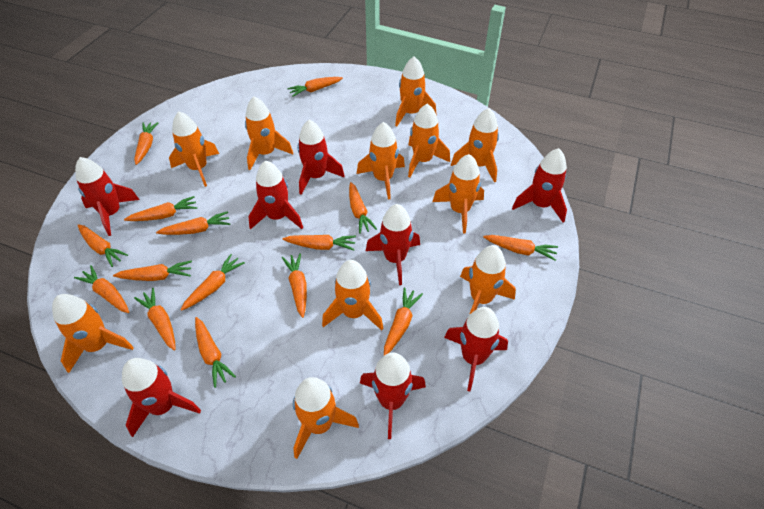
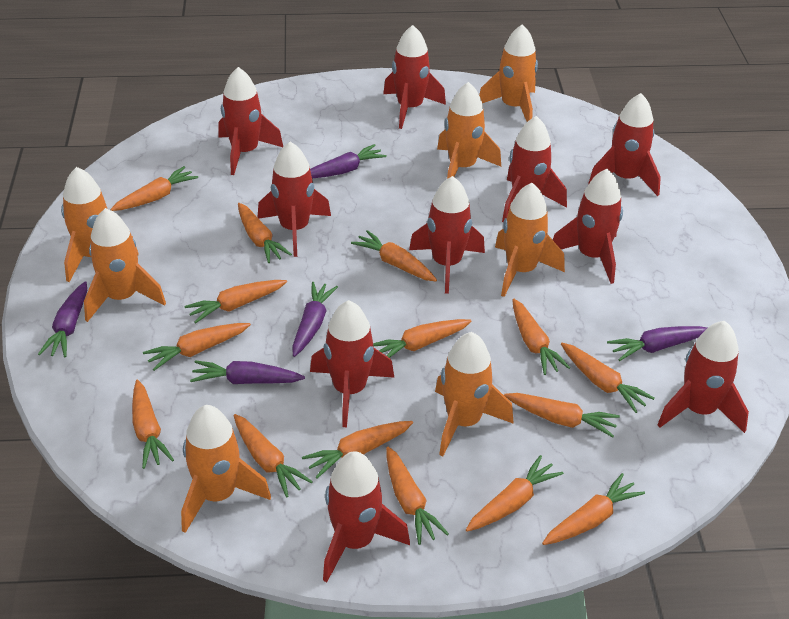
orange rocket: 11 -> 7
purple carrot: 0 -> 5
red rocket: 8 -> 10

